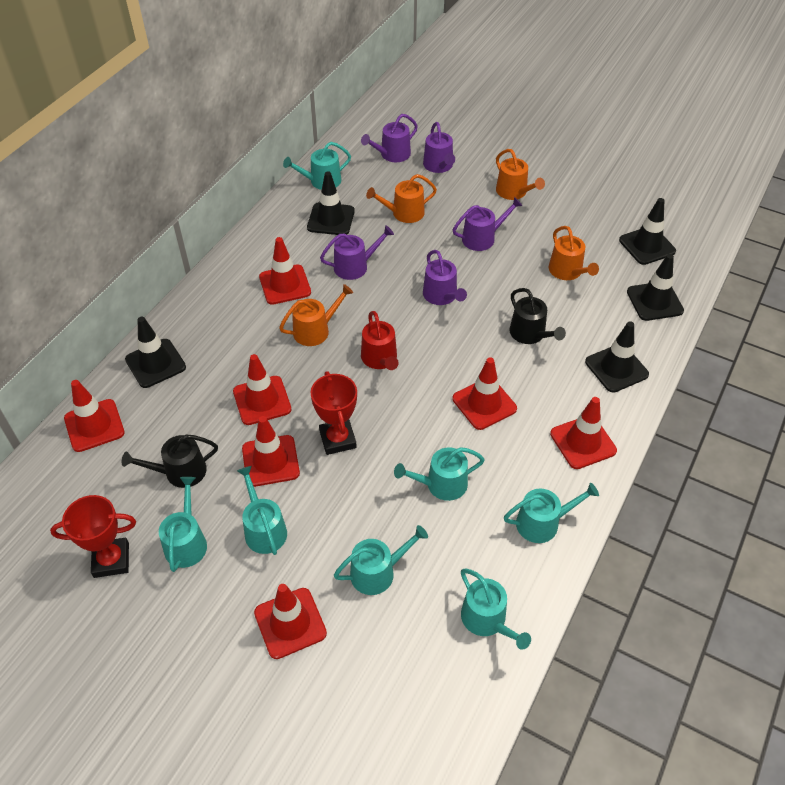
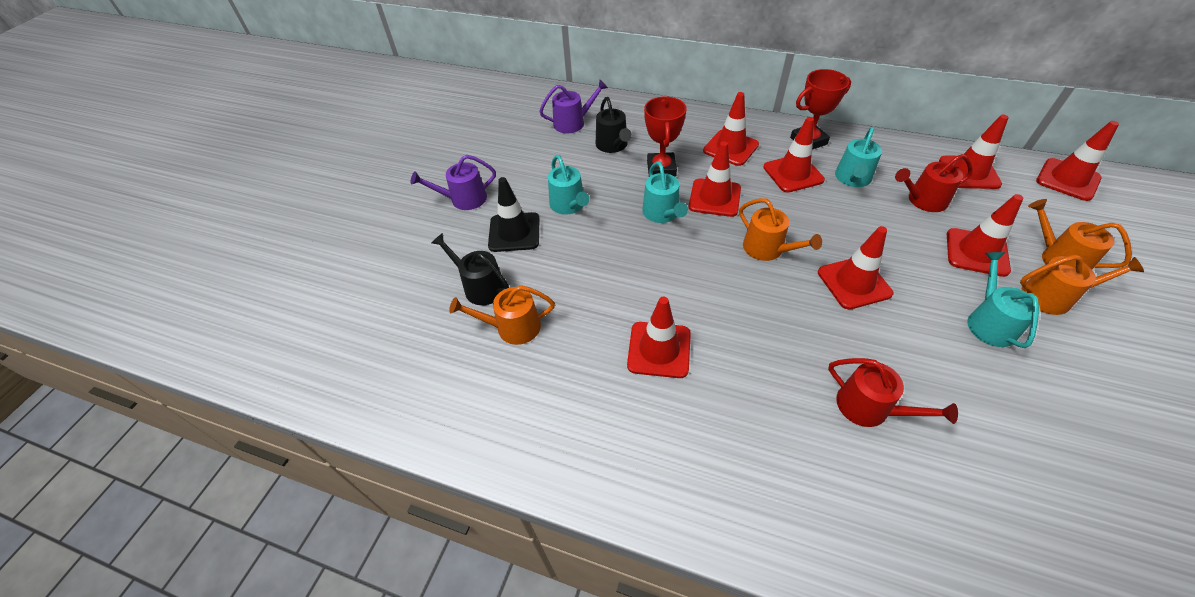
black traffic cone: 5 -> 1
purple watering can: 5 -> 2
red traffic cone: 7 -> 8
red watering can: 1 -> 2
turquoise watering can: 7 -> 4

